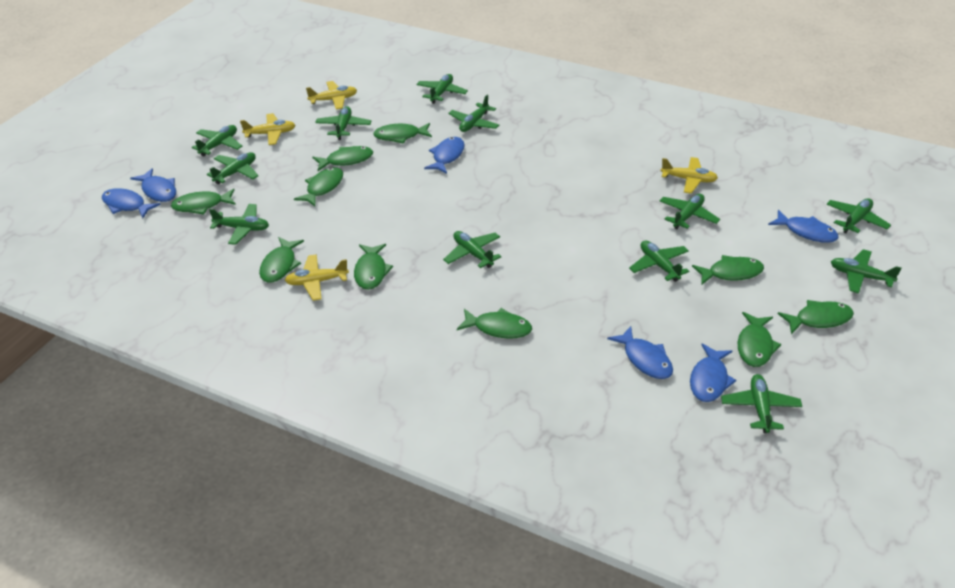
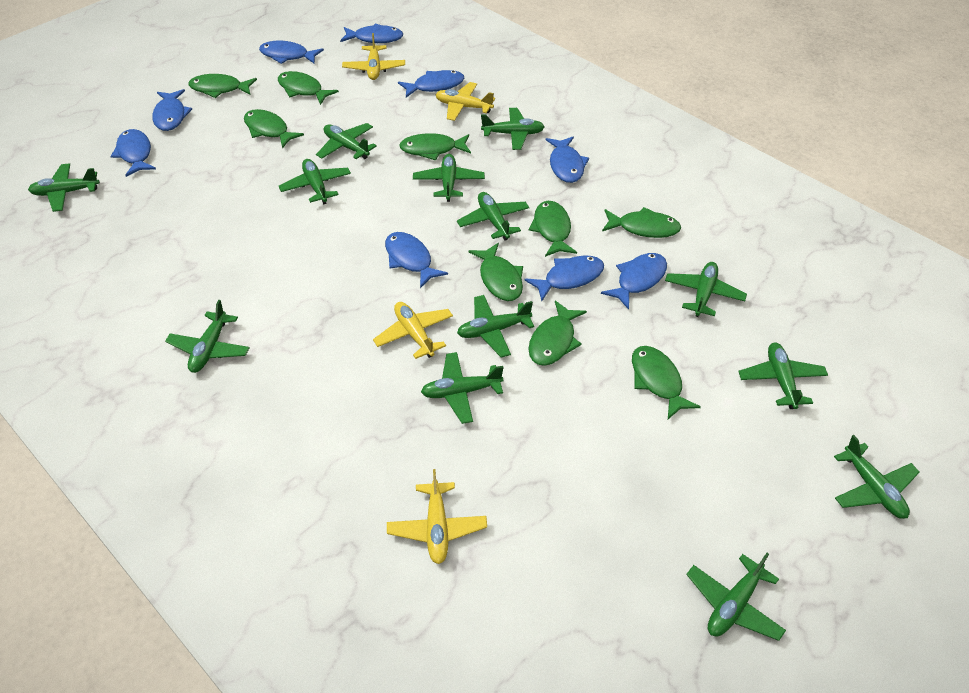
blue fish: 6 -> 9
green fish: 10 -> 9
green plane: 12 -> 13

